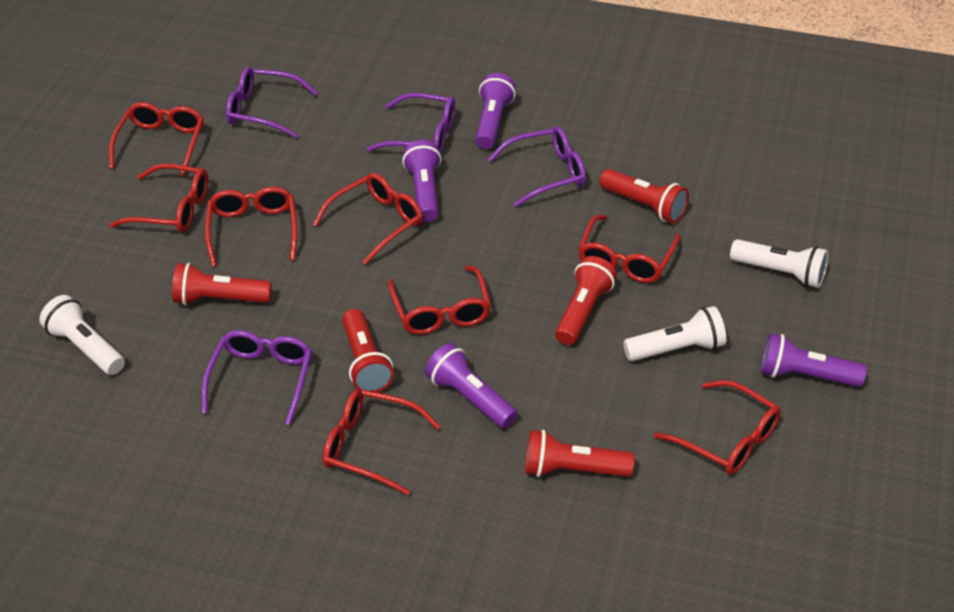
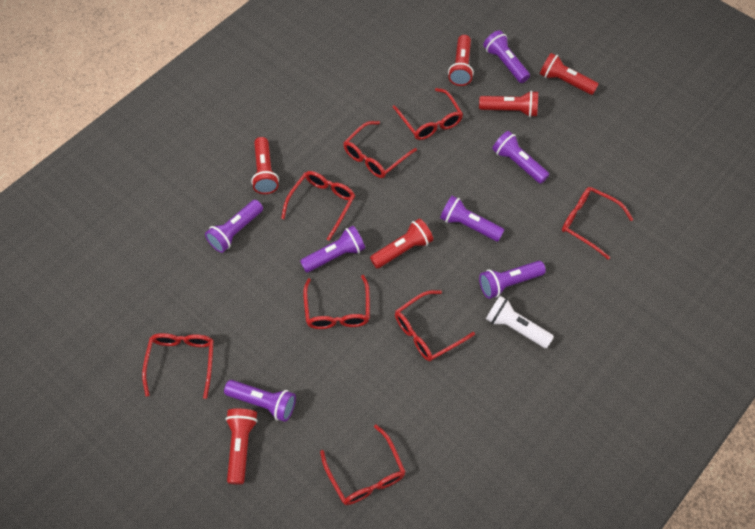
purple flashlight: 4 -> 7
purple glasses: 4 -> 0
red flashlight: 5 -> 6
white flashlight: 3 -> 1

